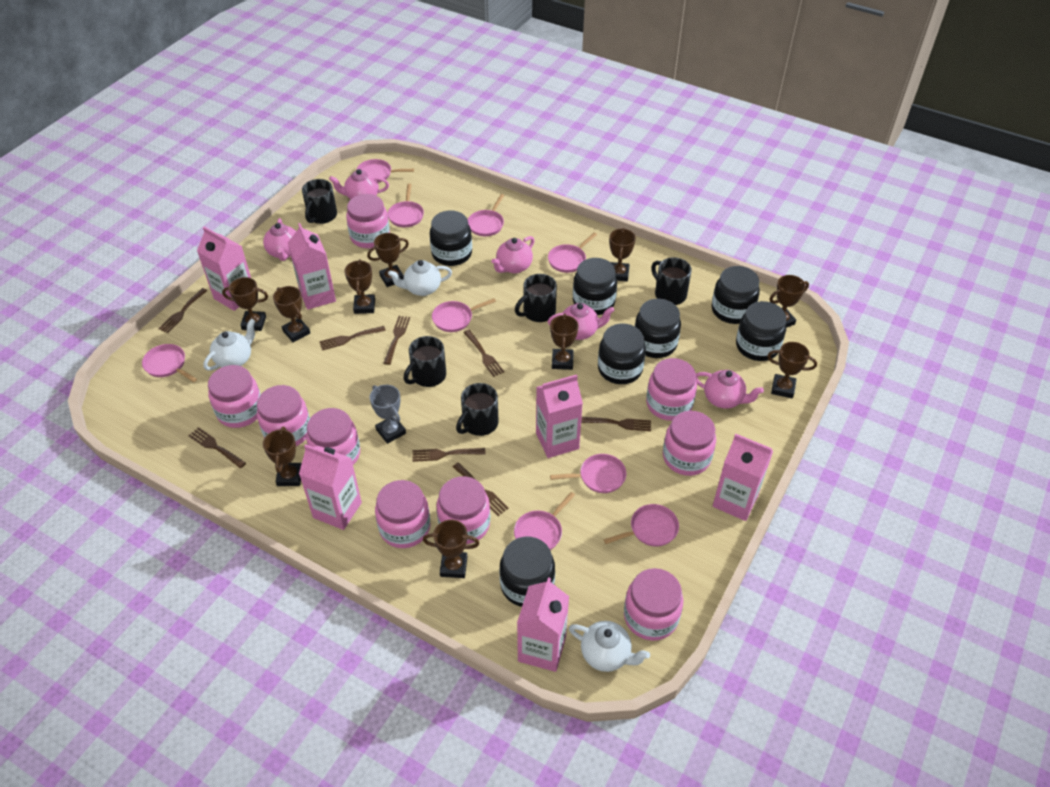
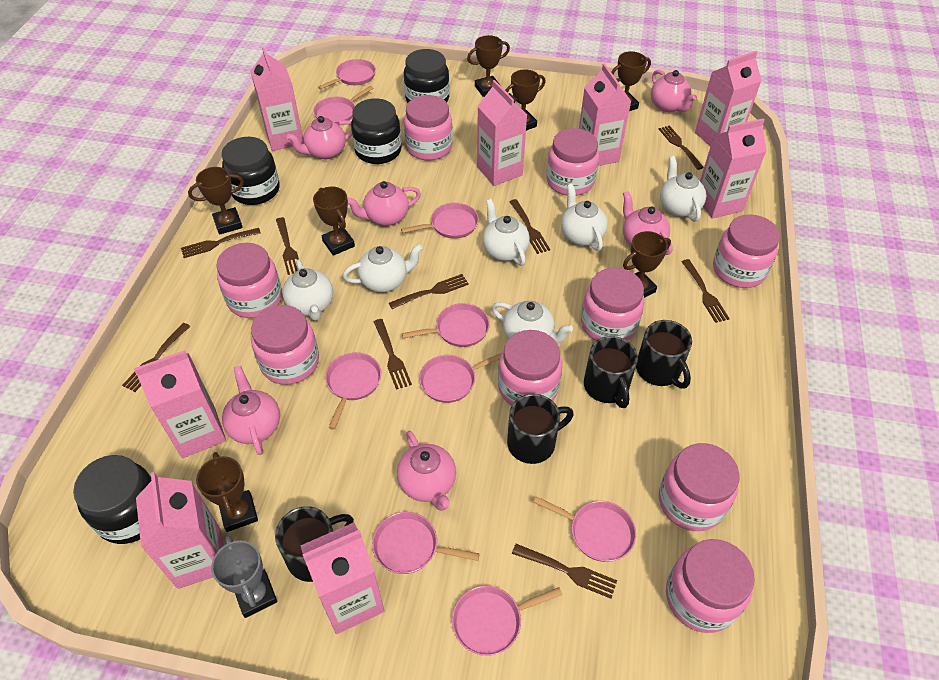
black jar: 7 -> 4
black mug: 5 -> 4
brown fork: 8 -> 9
brown trophy: 10 -> 7
pink carton: 6 -> 8
pink teapot: 5 -> 6
white teapot: 3 -> 6

